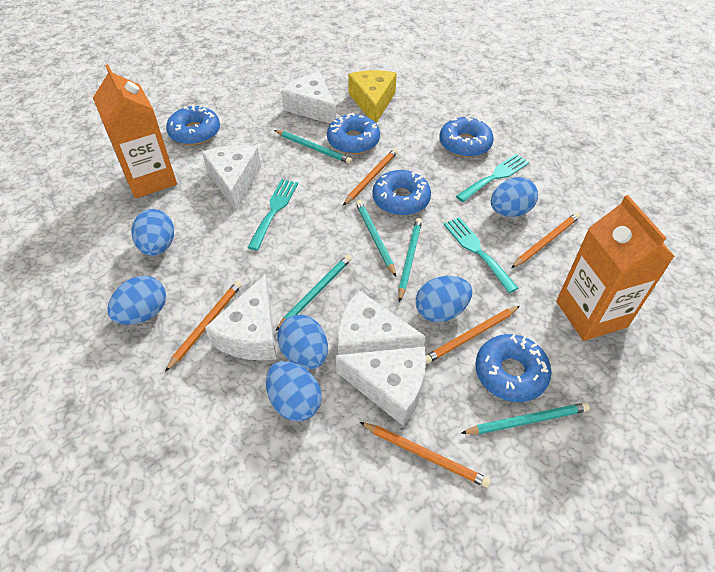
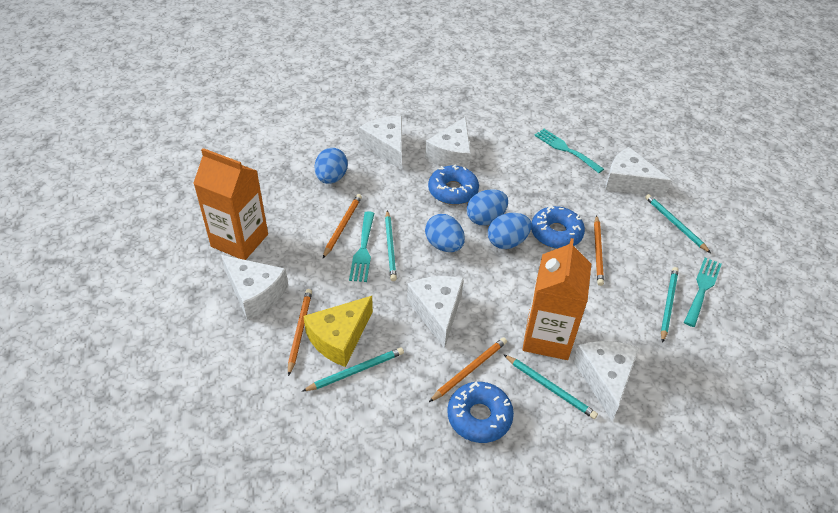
blue donut: 5 -> 3
blue egg: 6 -> 4
orange pencil: 5 -> 4
white cheese: 5 -> 6

